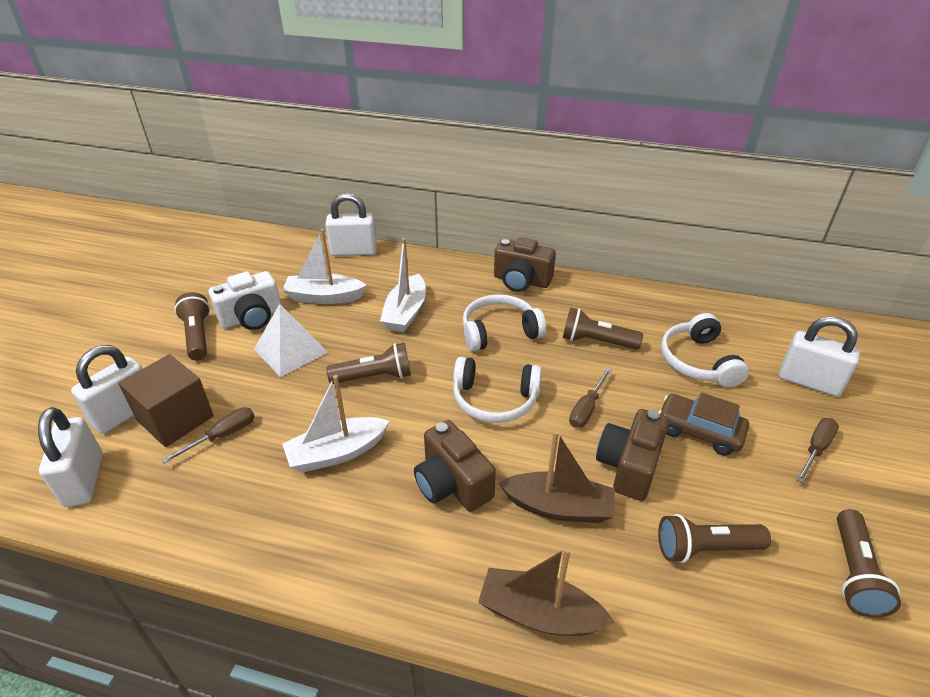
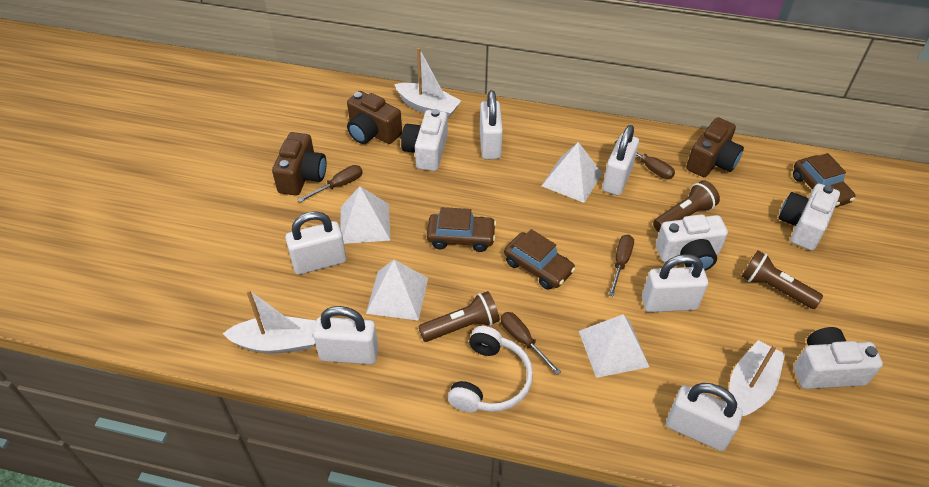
brown boat: 2 -> 0
brown car: 1 -> 3
brown cube: 1 -> 0
brown flashlight: 5 -> 3
brown screwdriver: 3 -> 4
white camera: 1 -> 4
white headphones: 3 -> 1
white padlock: 4 -> 6
white pyramid: 1 -> 4

